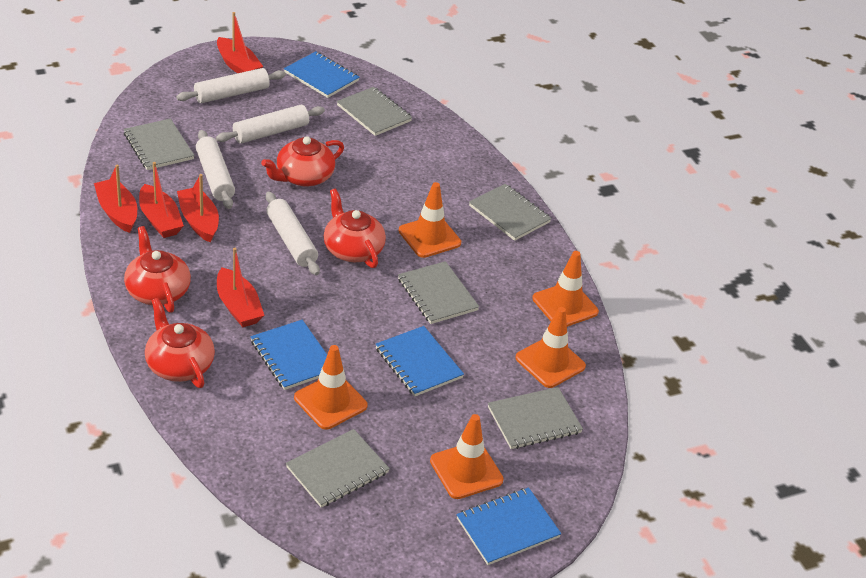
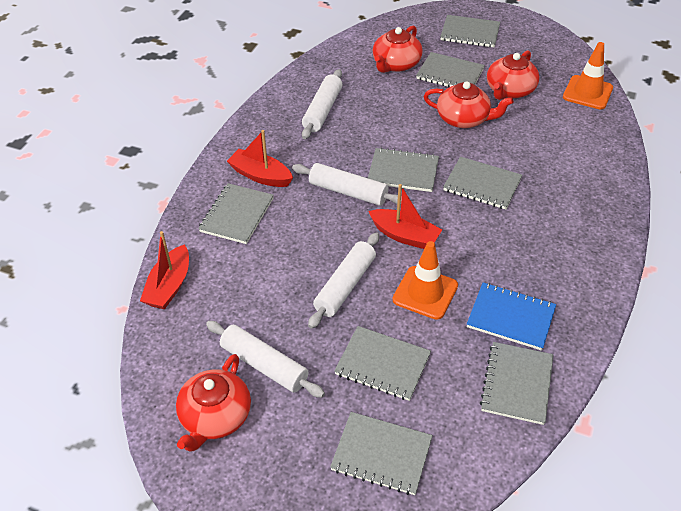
blue notebook: 4 -> 1
grey notebook: 6 -> 8
orange traffic cone: 5 -> 2
red boat: 5 -> 3

